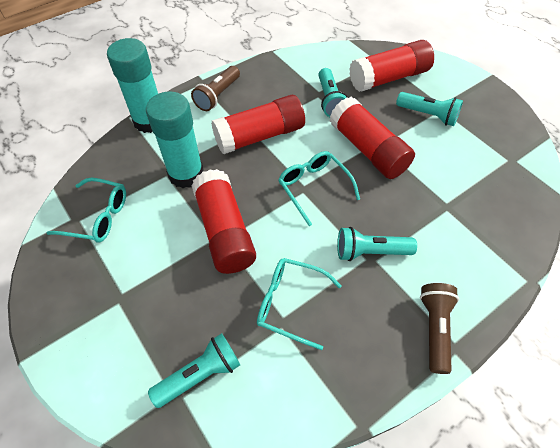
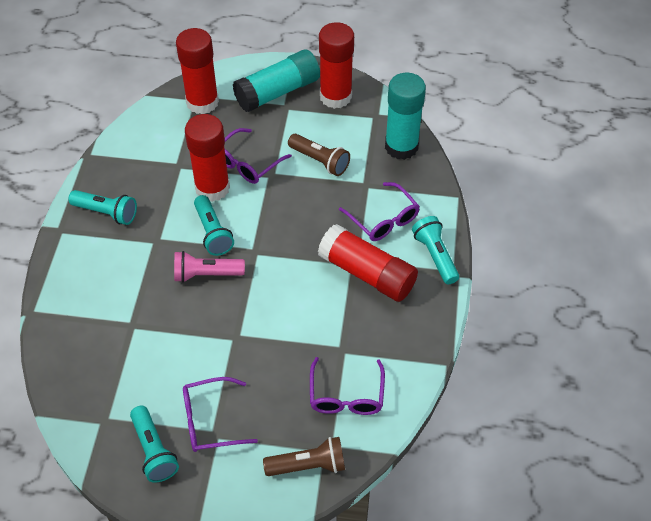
pink flashlight: 0 -> 1
purple glasses: 0 -> 4
turquoise glasses: 3 -> 0

